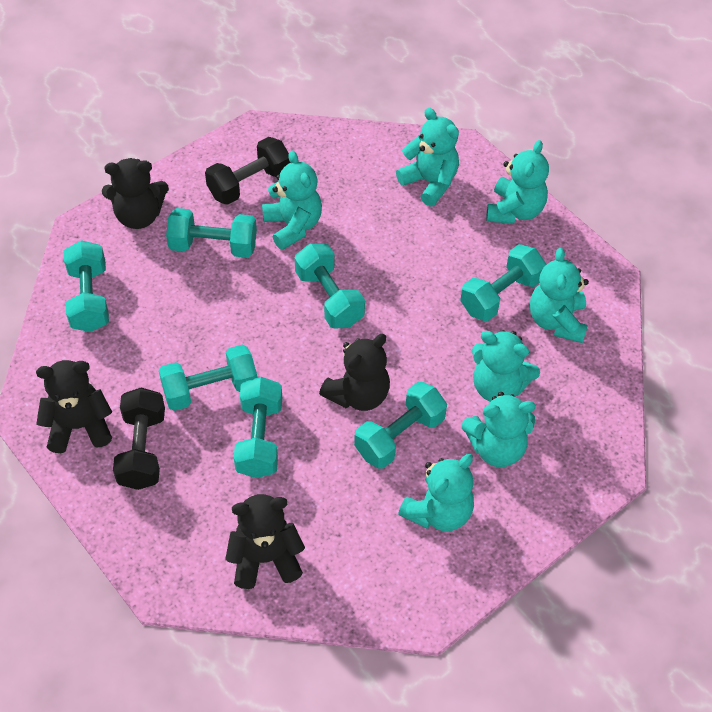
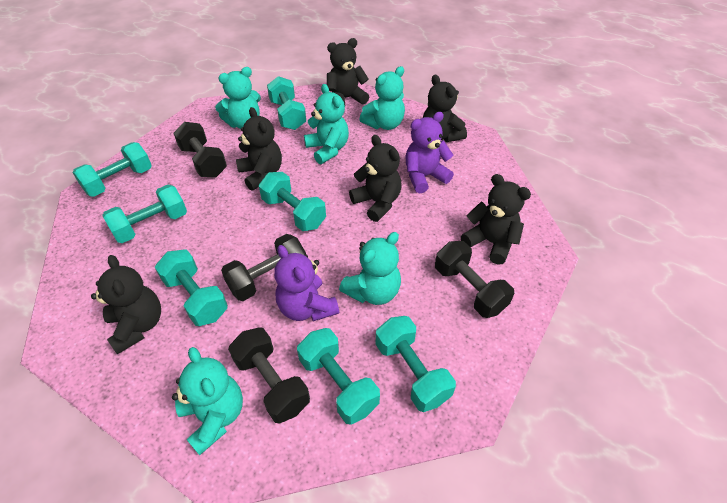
black dumbbell: 2 -> 4
black teddy bear: 4 -> 6
purple teddy bear: 0 -> 2
turquoise teddy bear: 7 -> 5

